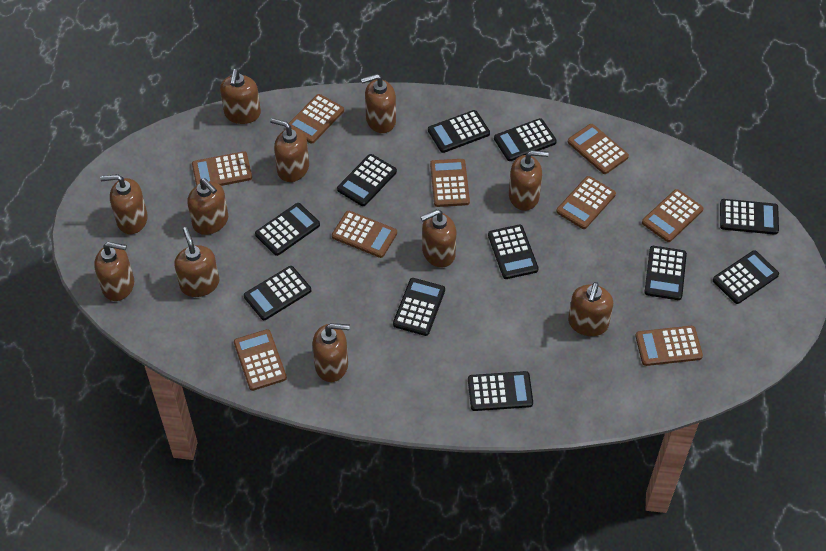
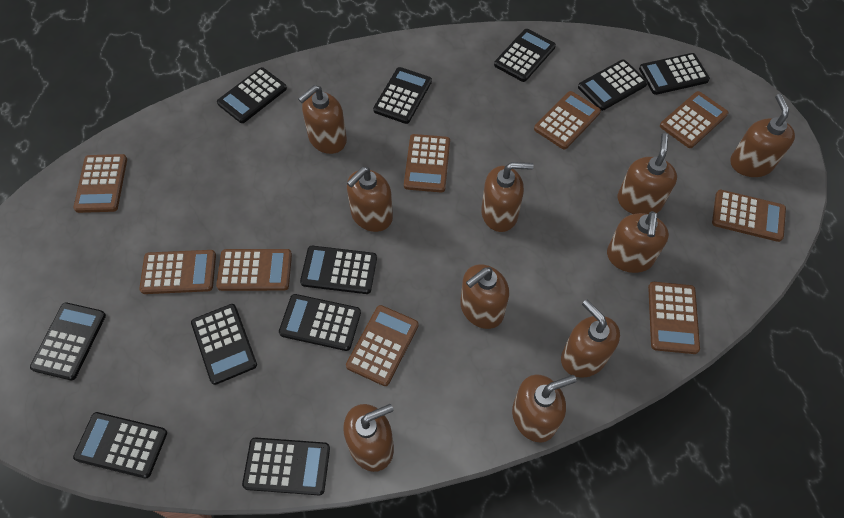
brown soap dispenser: 11 -> 10

